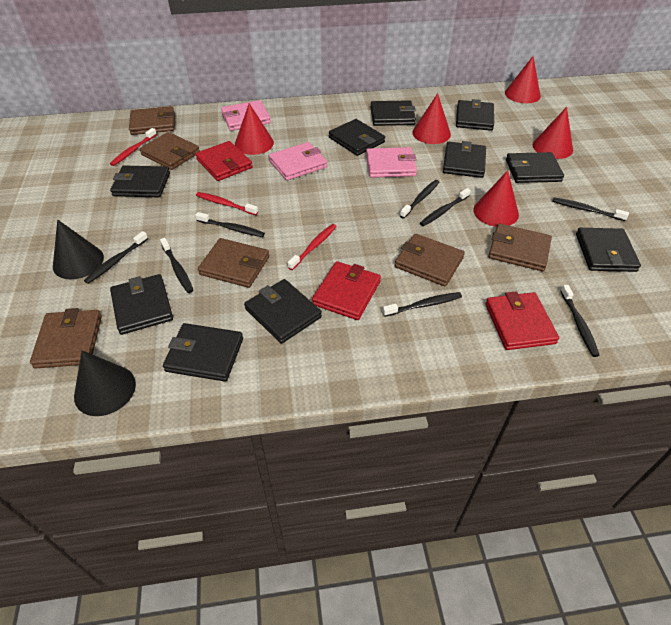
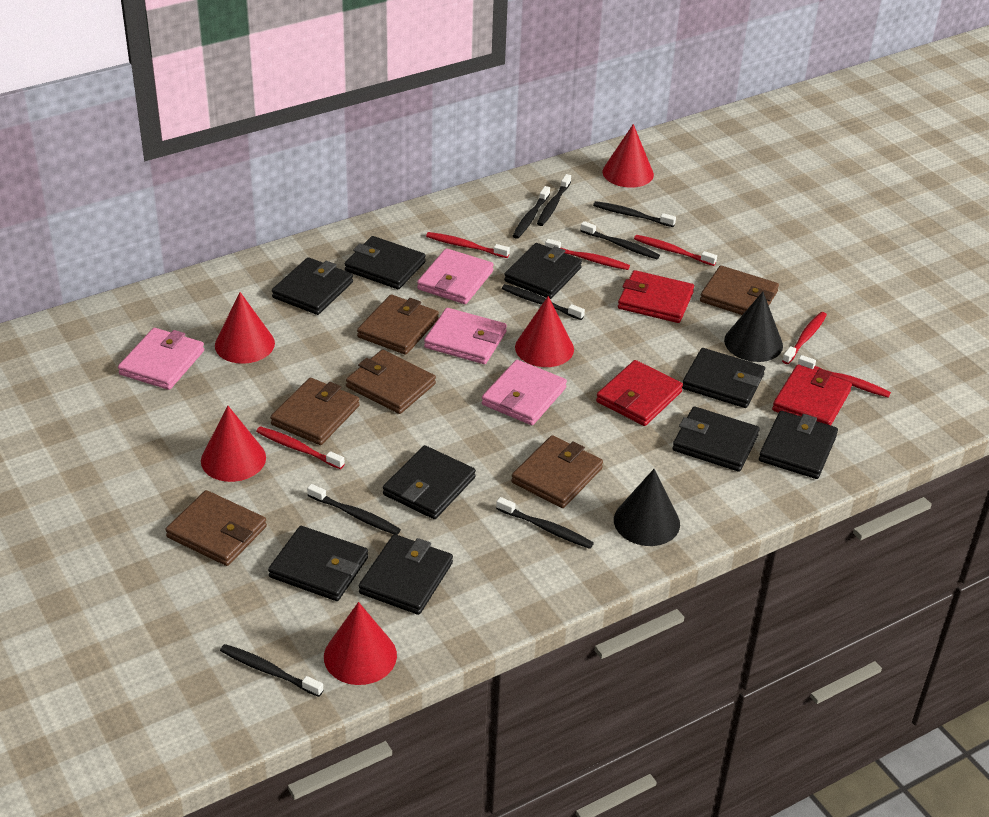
black wallet: 10 -> 9
pink wallet: 3 -> 4
red toothbrush: 3 -> 6

